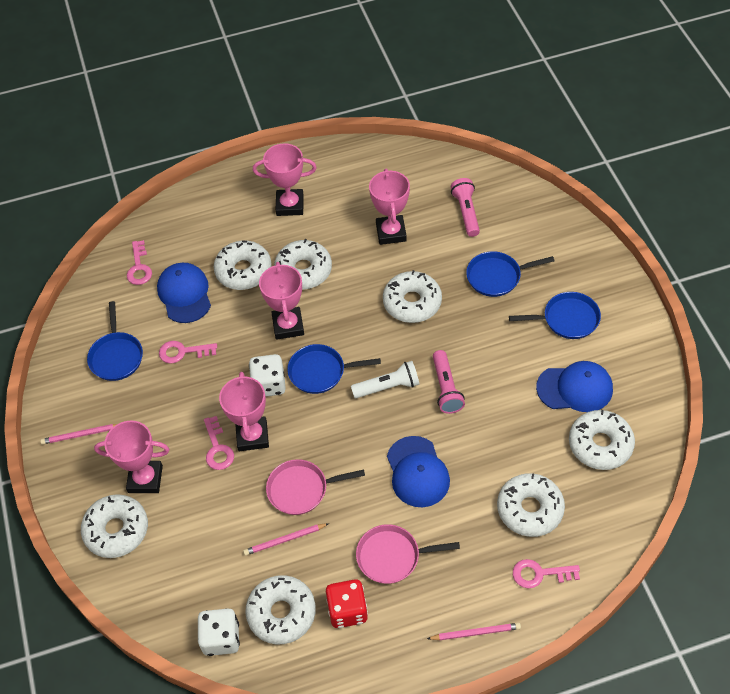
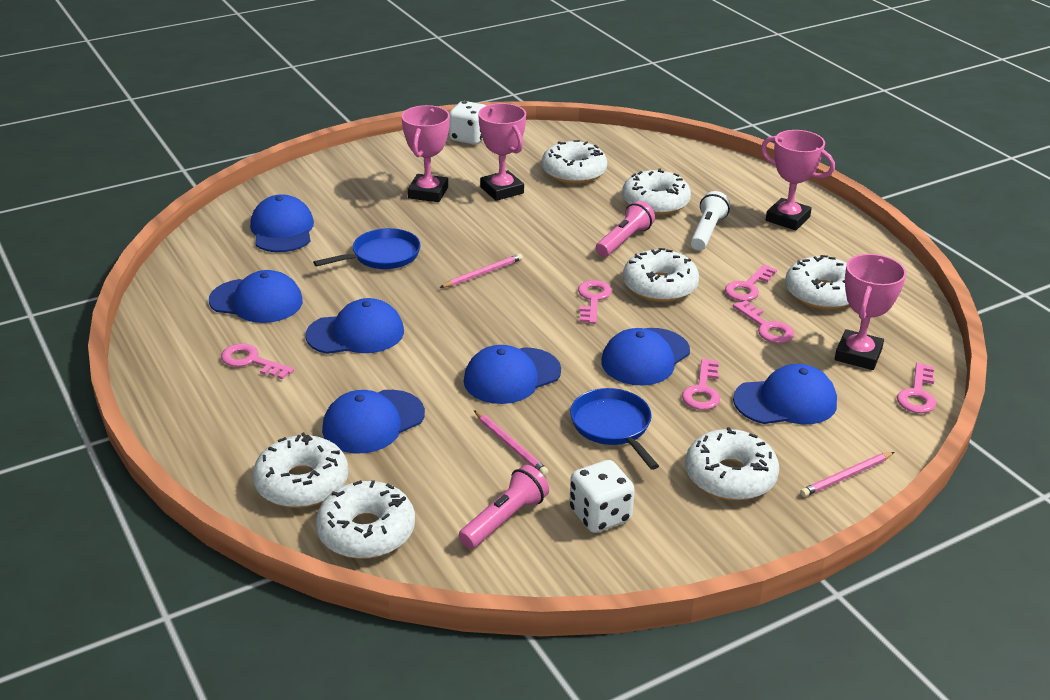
blue cap: 3 -> 7
blue pan: 4 -> 2
pink key: 4 -> 6
pink pan: 2 -> 0
pink trophy: 5 -> 4
red dice: 1 -> 0

